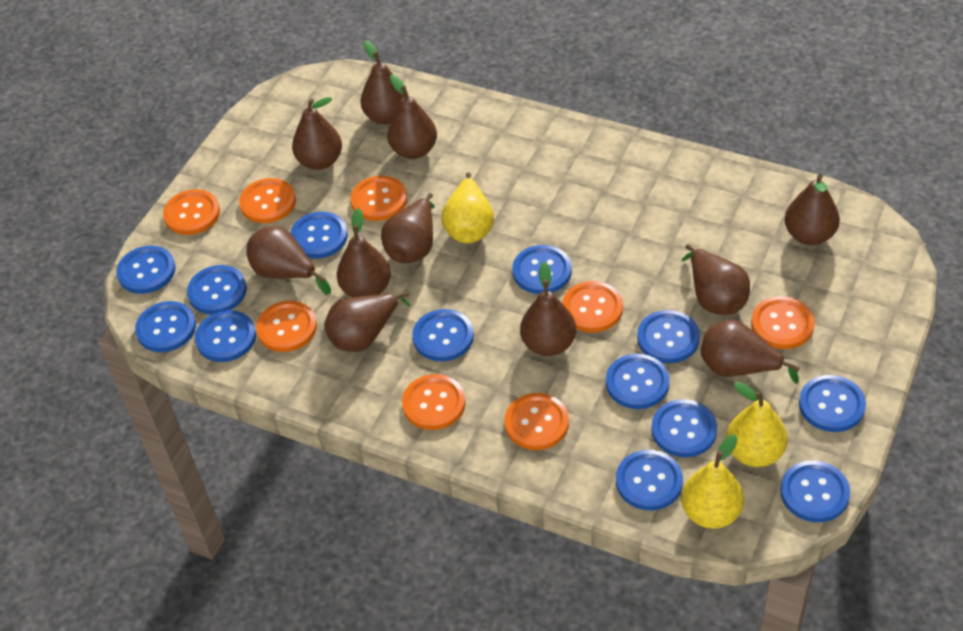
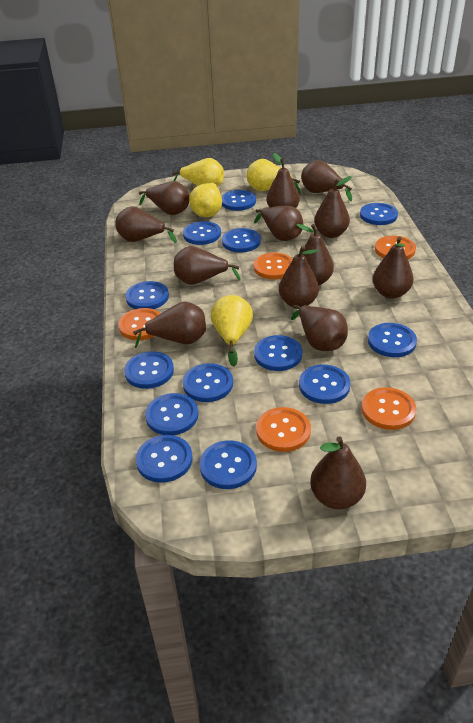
brown pear: 11 -> 13
orange button: 8 -> 5
yellow pear: 3 -> 4

